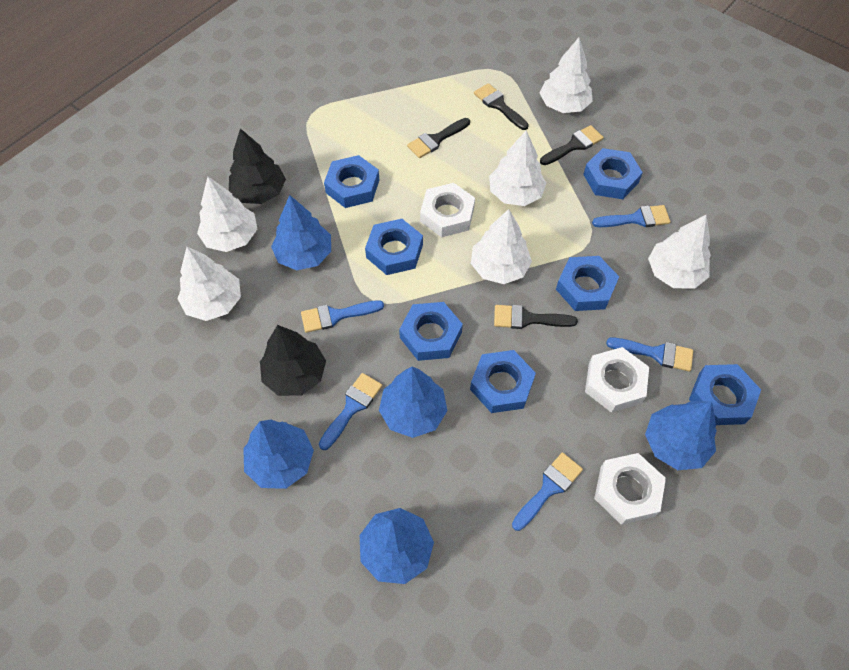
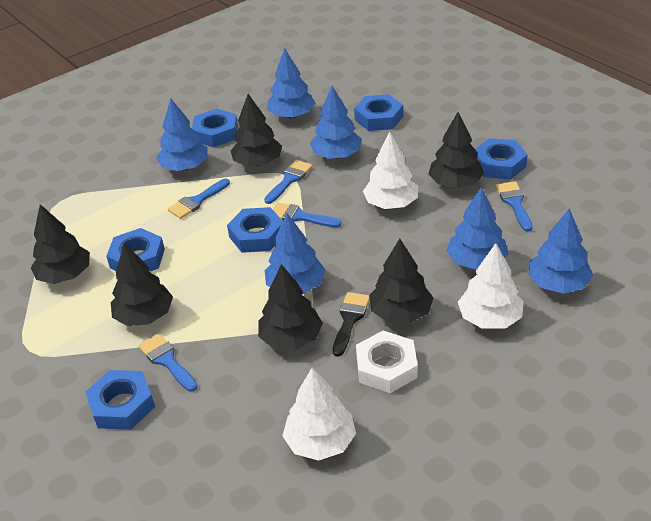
black brush: 4 -> 1
black tree: 2 -> 6
blue nut: 7 -> 6
blue tree: 5 -> 6
white nut: 3 -> 1
white tree: 6 -> 3

